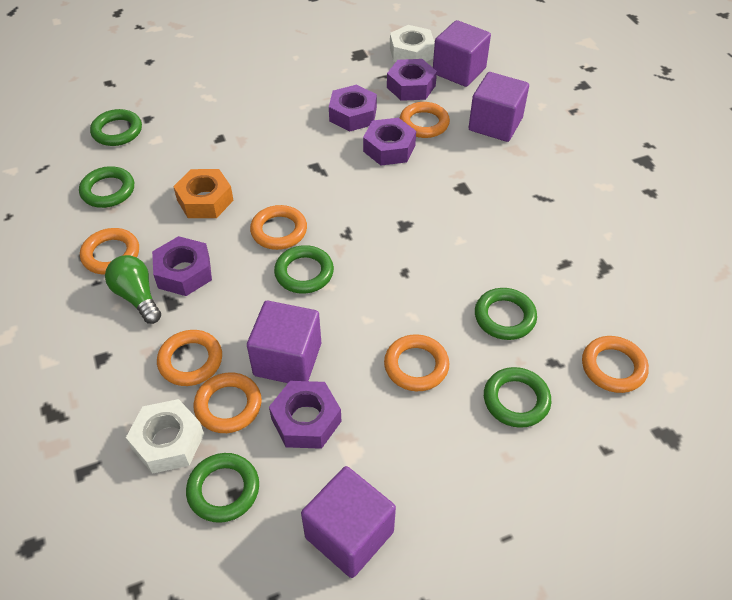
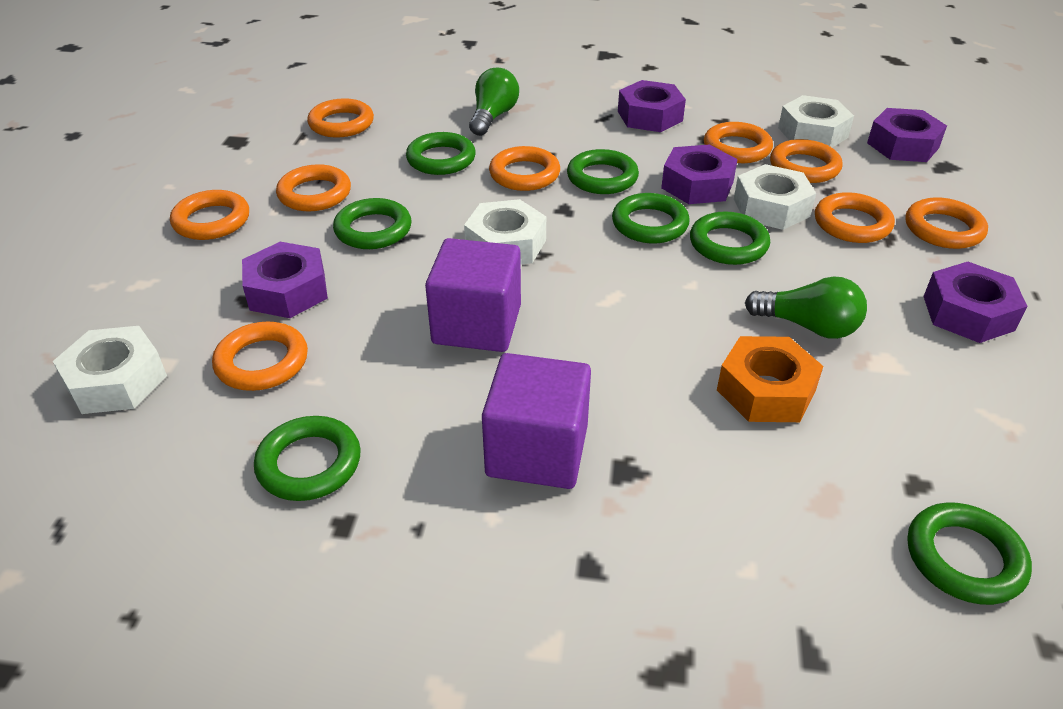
green light bulb: 1 -> 2
green ring: 6 -> 7
orange ring: 7 -> 9
purple cube: 4 -> 2
white nut: 2 -> 4

